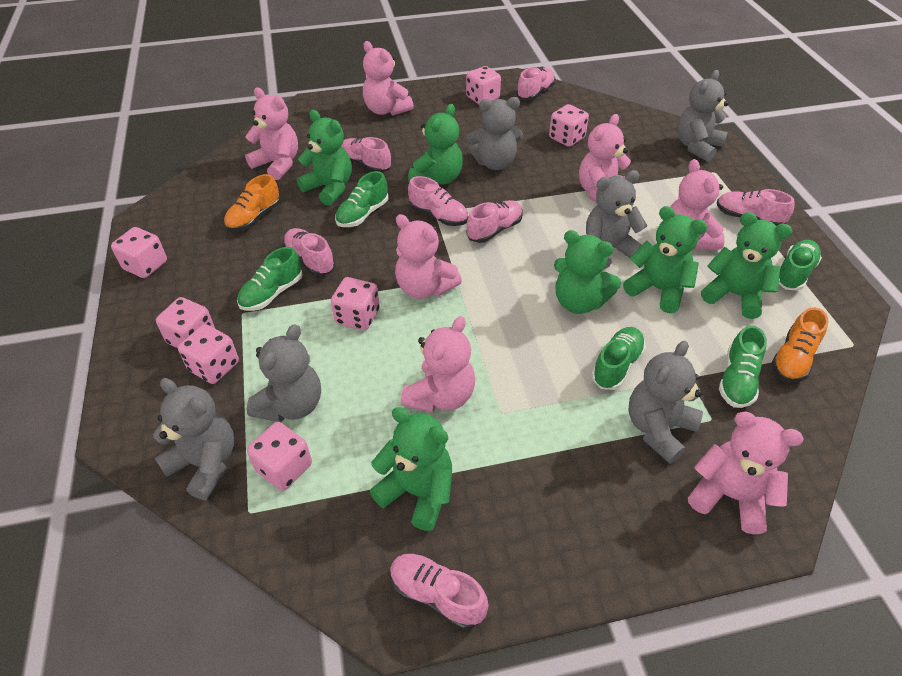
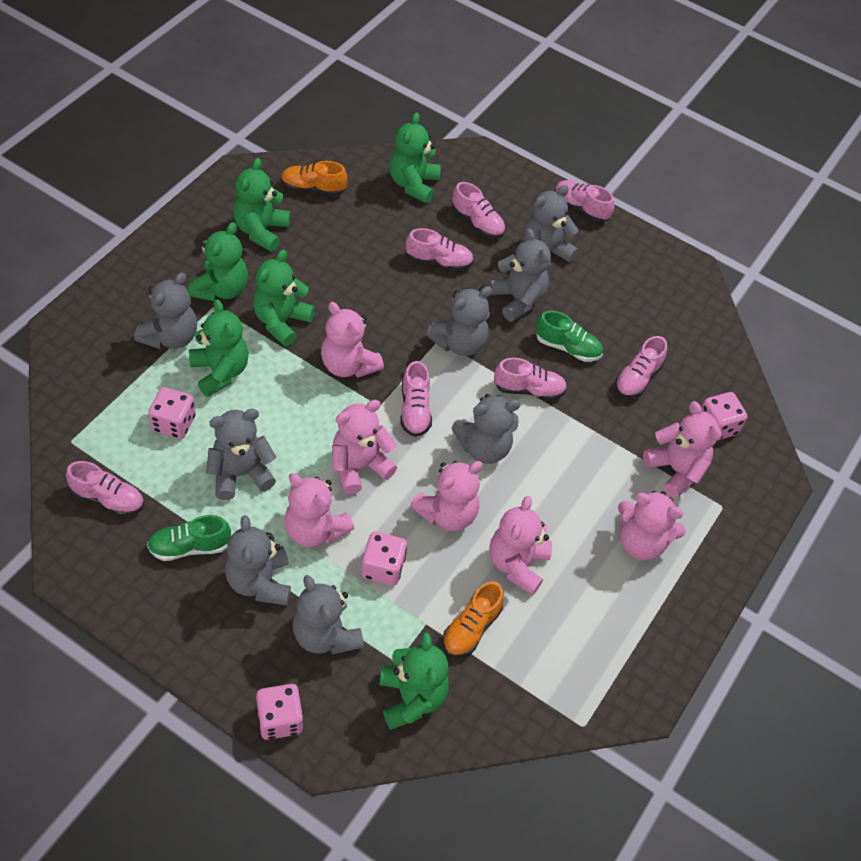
green shoe: 5 -> 2
grey teddy bear: 6 -> 8
pink dice: 7 -> 4

